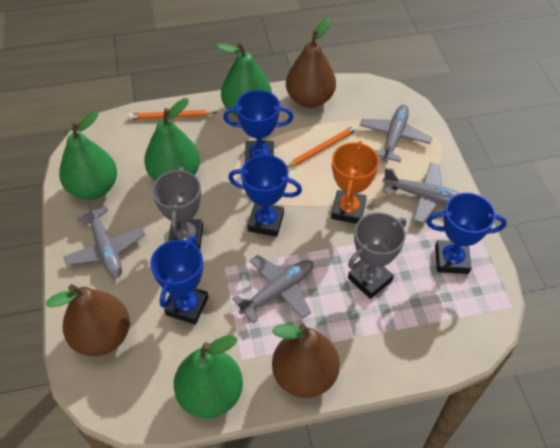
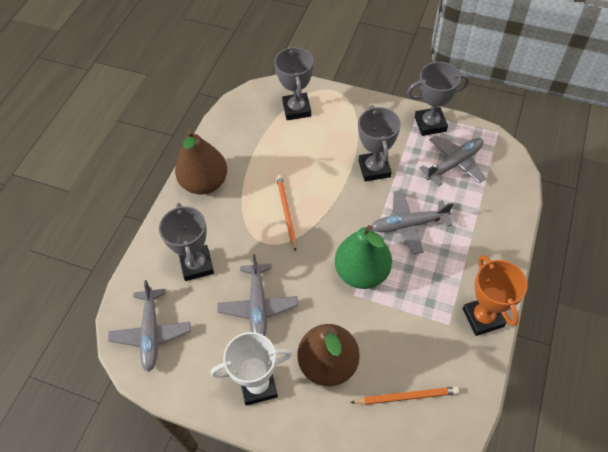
blue trophy: 4 -> 0
brown pear: 3 -> 2
green pear: 4 -> 1
grey trophy: 2 -> 4
white trophy: 0 -> 1

